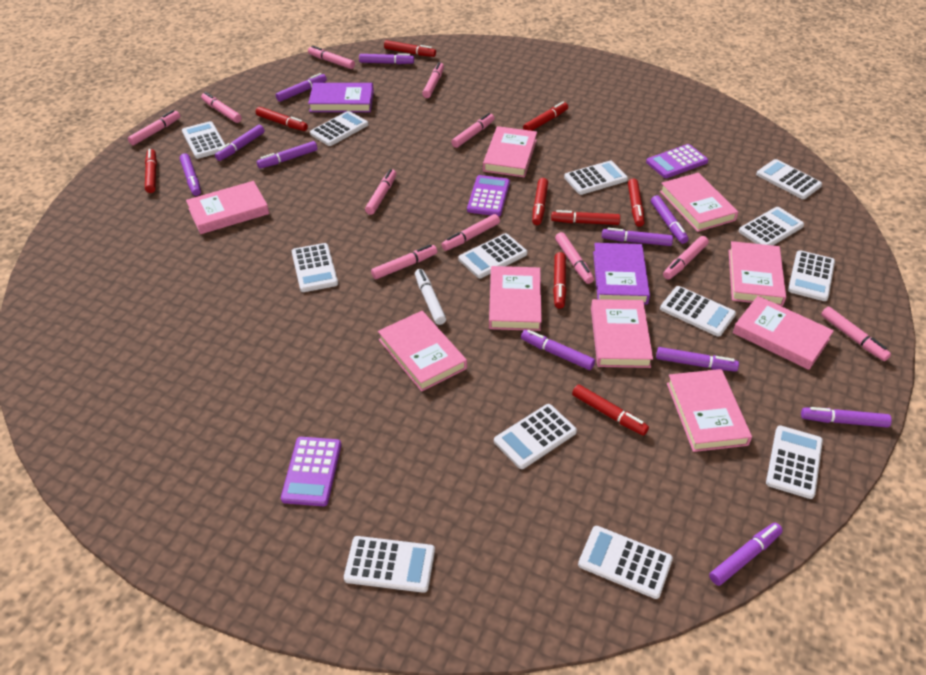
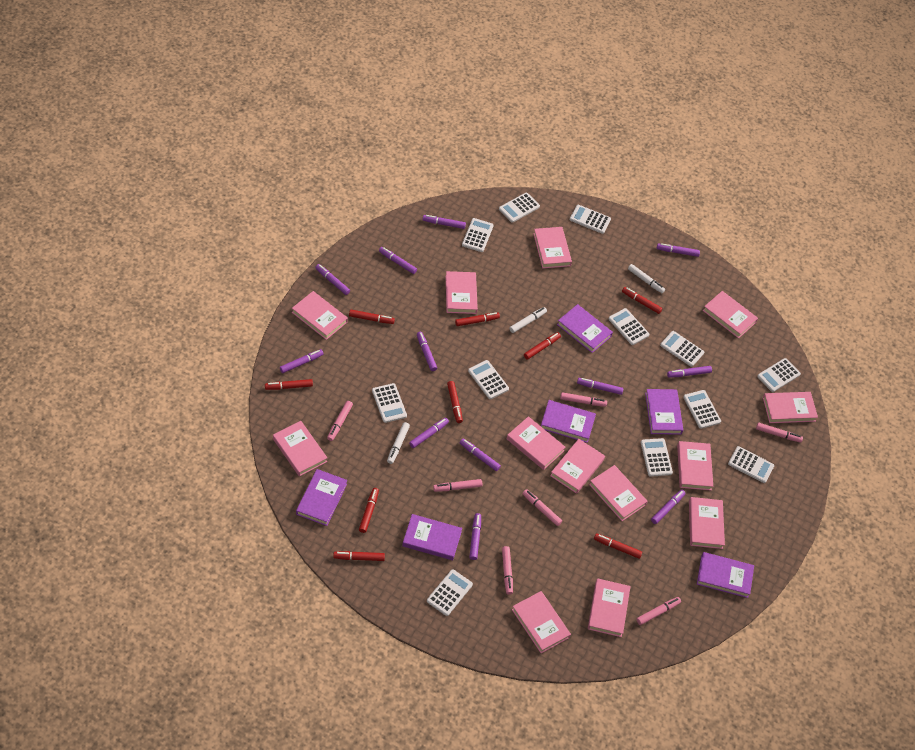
pink book: 9 -> 13
pink marker: 11 -> 7
purple book: 2 -> 6
purple calculator: 3 -> 0
purple marker: 11 -> 12
white calculator: 13 -> 12
white marker: 1 -> 3

